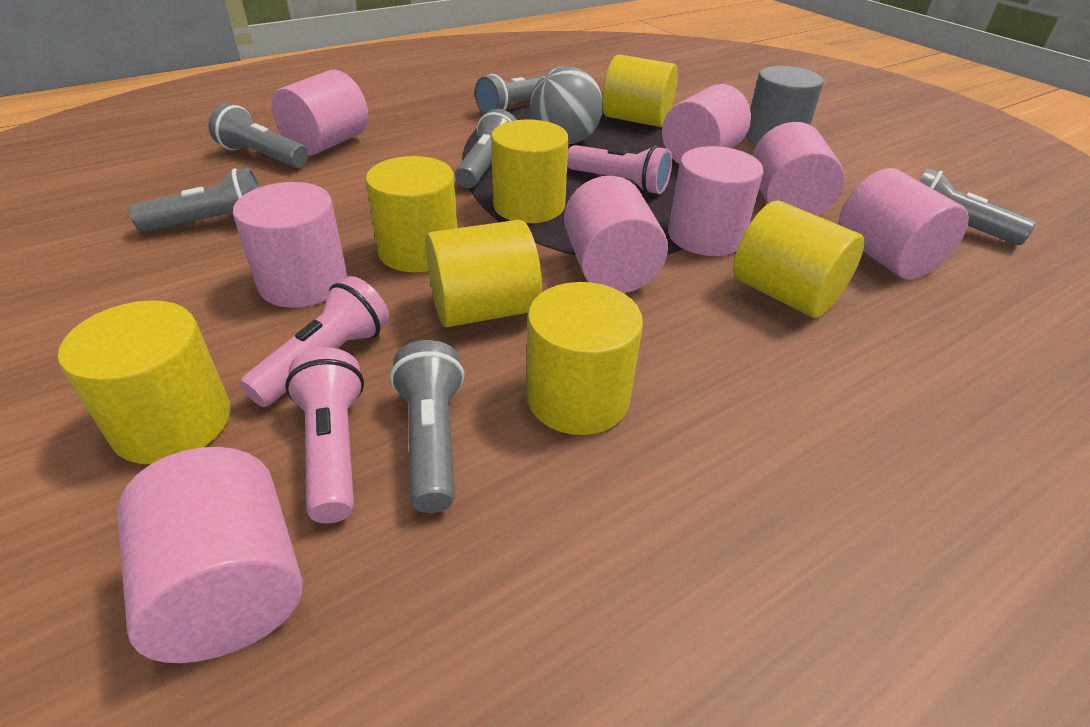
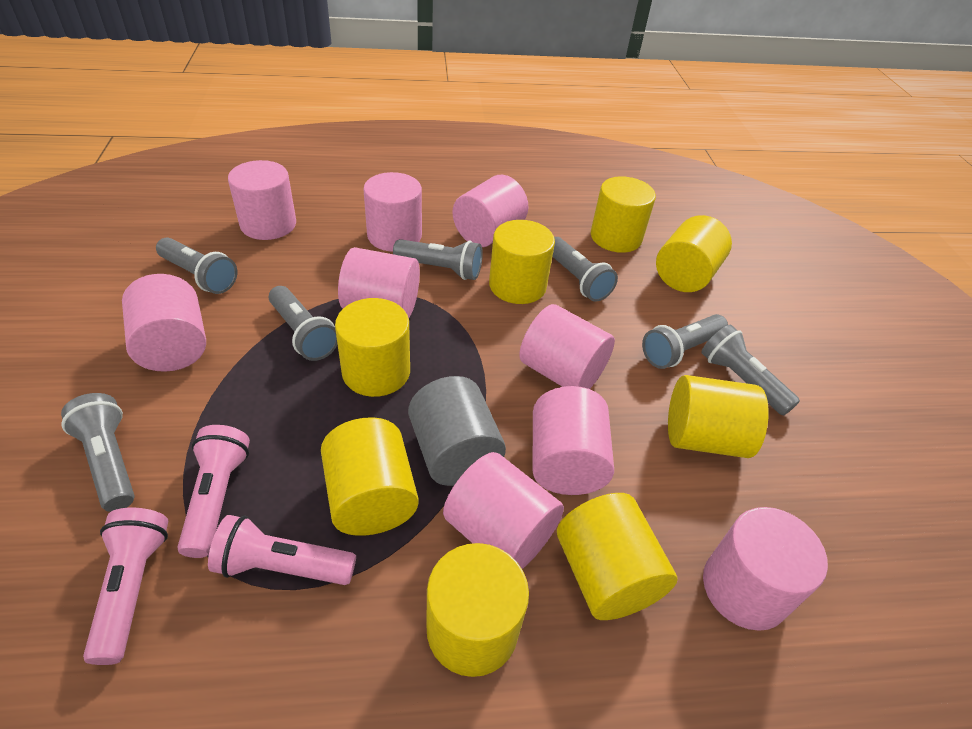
grey ball: 1 -> 0
grey flashlight: 6 -> 7
pink cylinder: 8 -> 9
yellow cylinder: 7 -> 8

